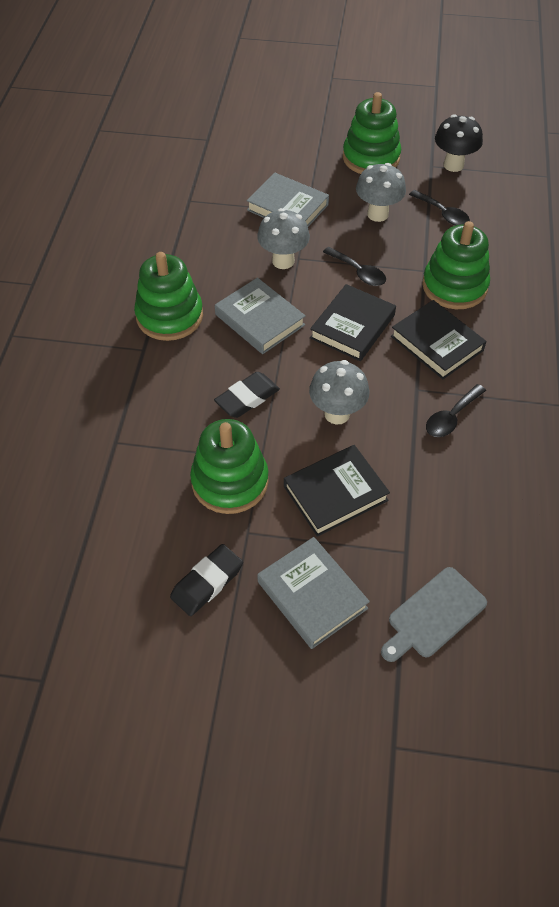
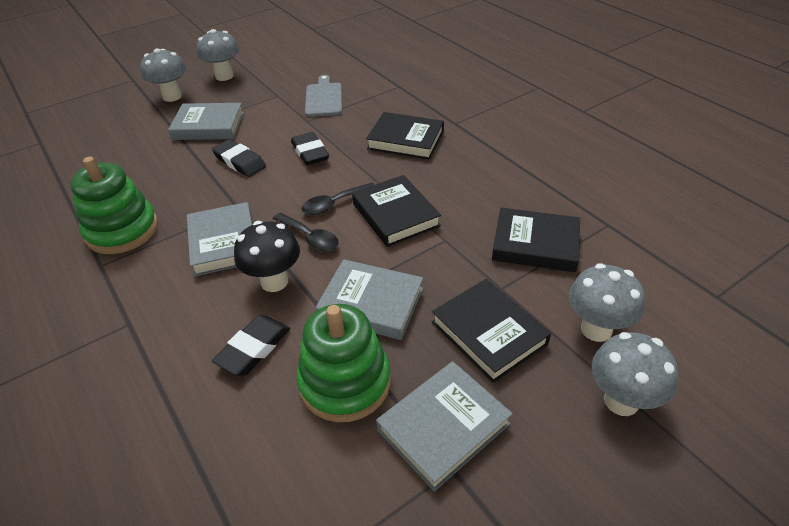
black book: 3 -> 4
black eraser: 2 -> 3
black spoon: 3 -> 2
green stacking toy: 4 -> 2
grey book: 3 -> 4
grey mushroom: 3 -> 4

